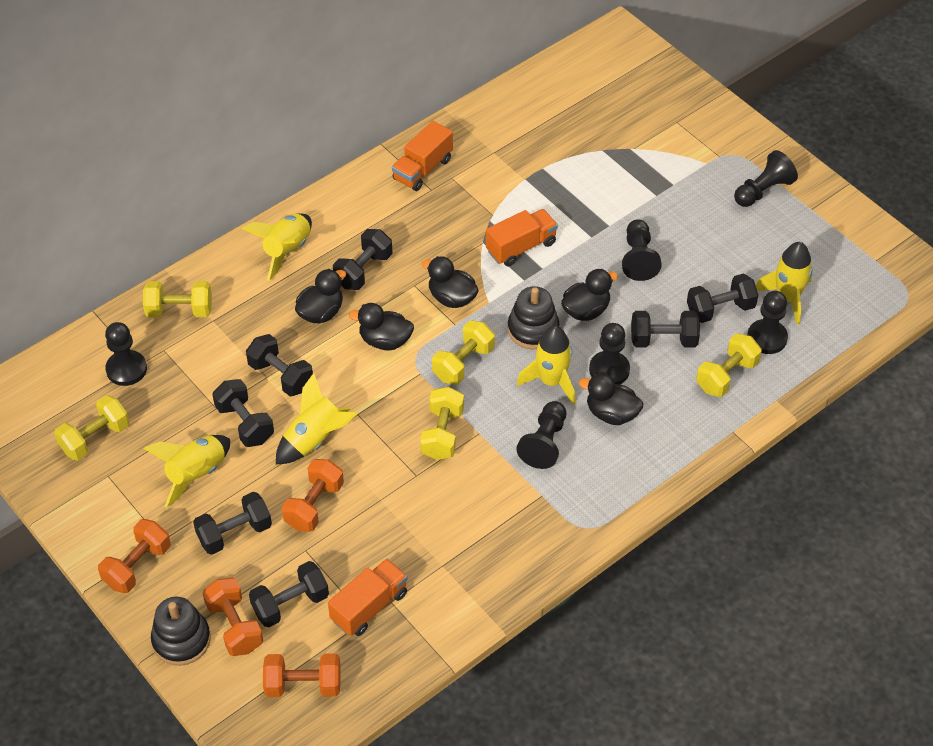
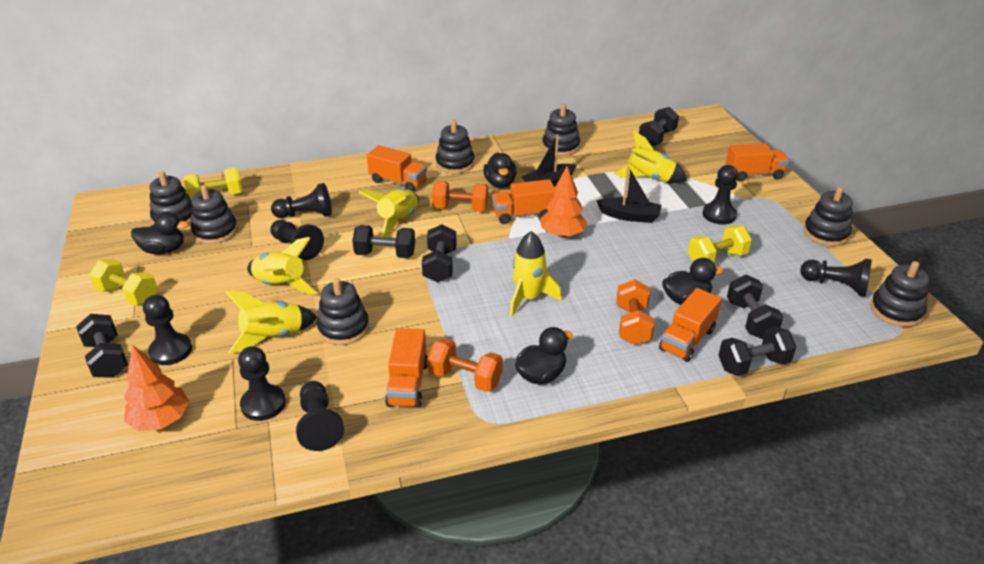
black boat: 0 -> 2
black duck: 5 -> 4
black dumbbell: 7 -> 6
black pawn: 6 -> 7
black stacking toy: 2 -> 7
orange dumbbell: 4 -> 3
orange tree: 0 -> 2
orange truck: 3 -> 5
yellow dumbbell: 5 -> 3

